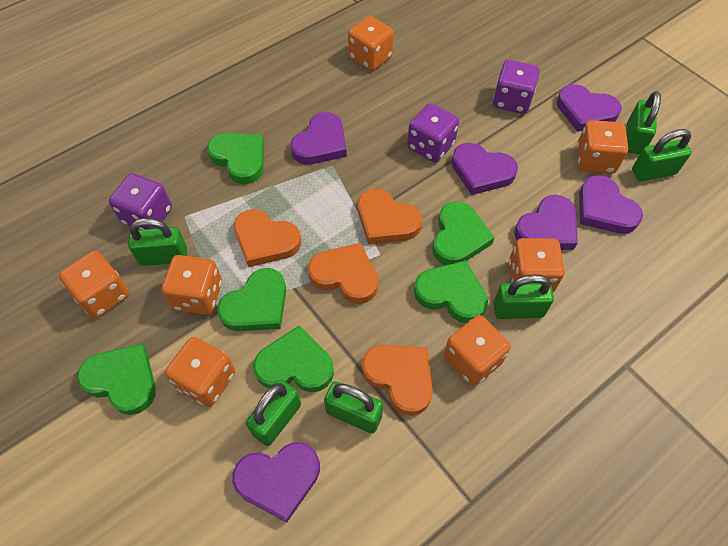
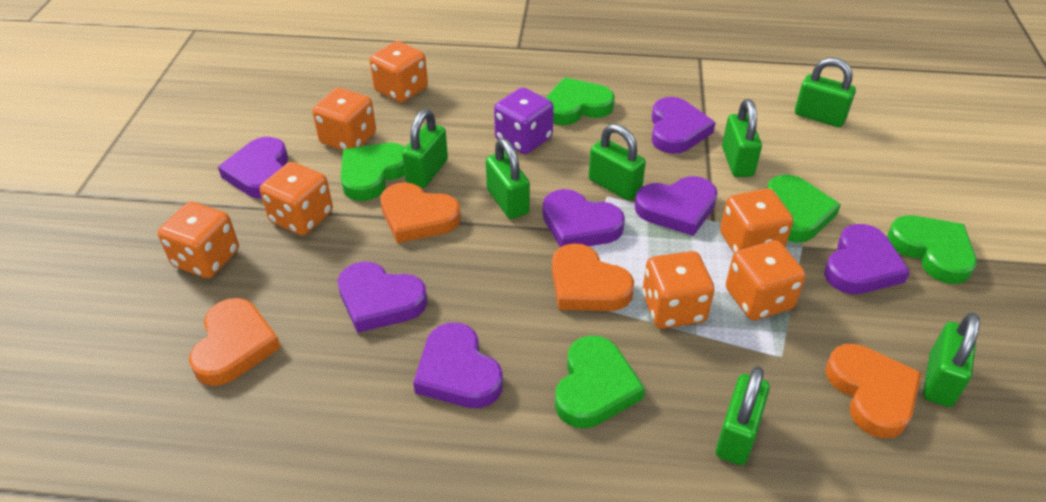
green heart: 6 -> 5
green padlock: 6 -> 7
purple dice: 3 -> 1
purple heart: 6 -> 7

